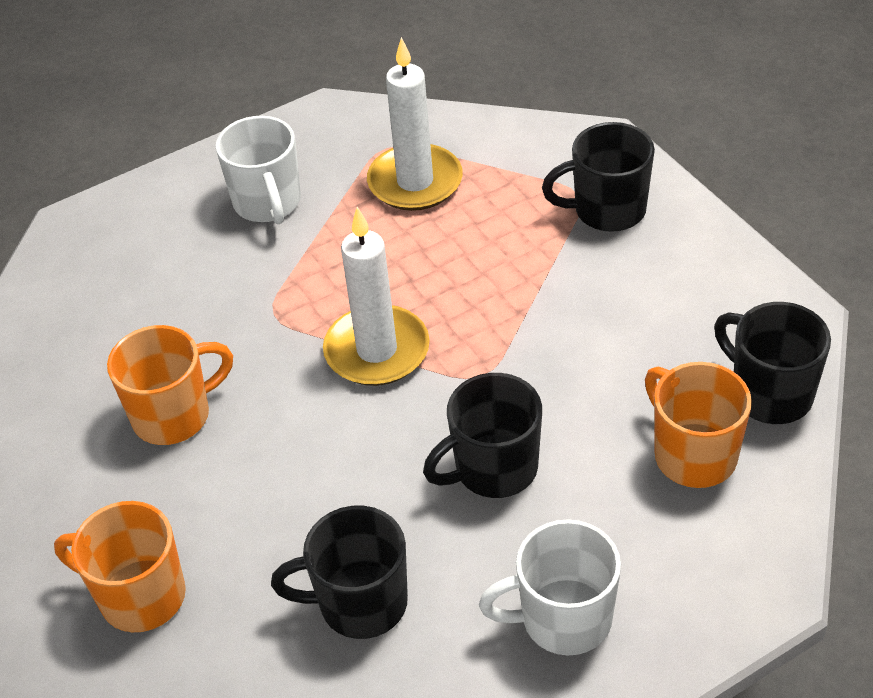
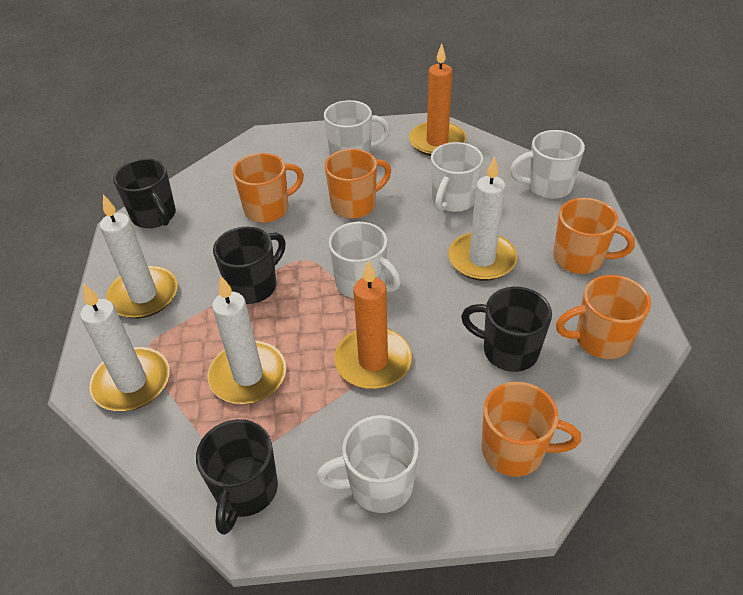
orange candle: 0 -> 2
orange mug: 3 -> 5
white candle: 2 -> 4
white mug: 2 -> 5

